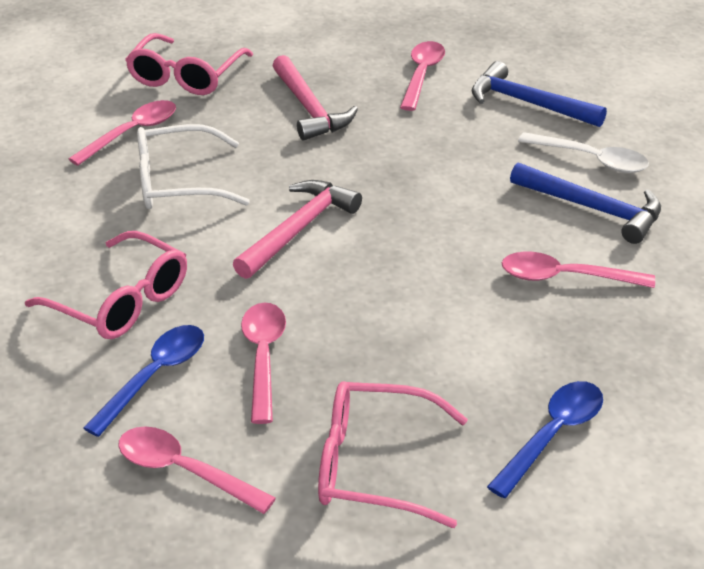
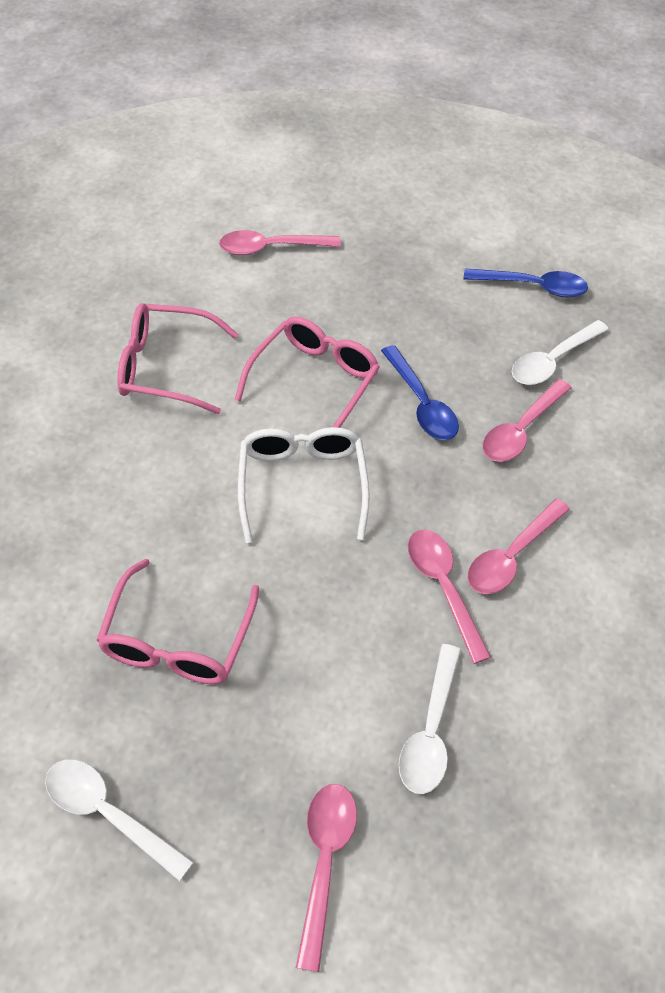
blue hammer: 2 -> 0
pink hammer: 2 -> 0
white spoon: 1 -> 3

